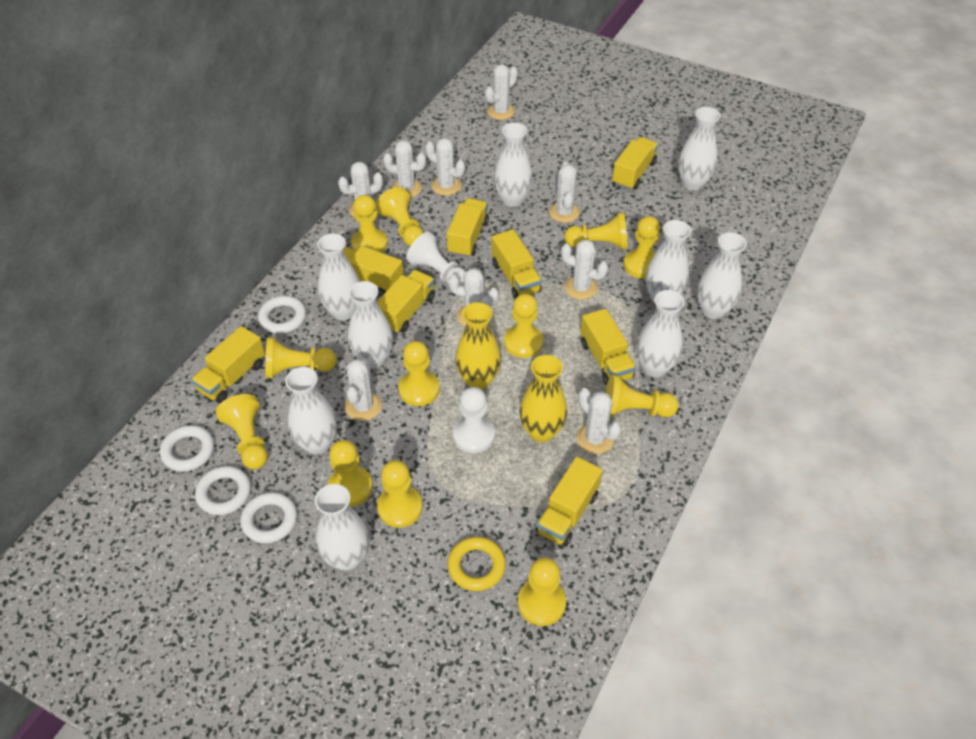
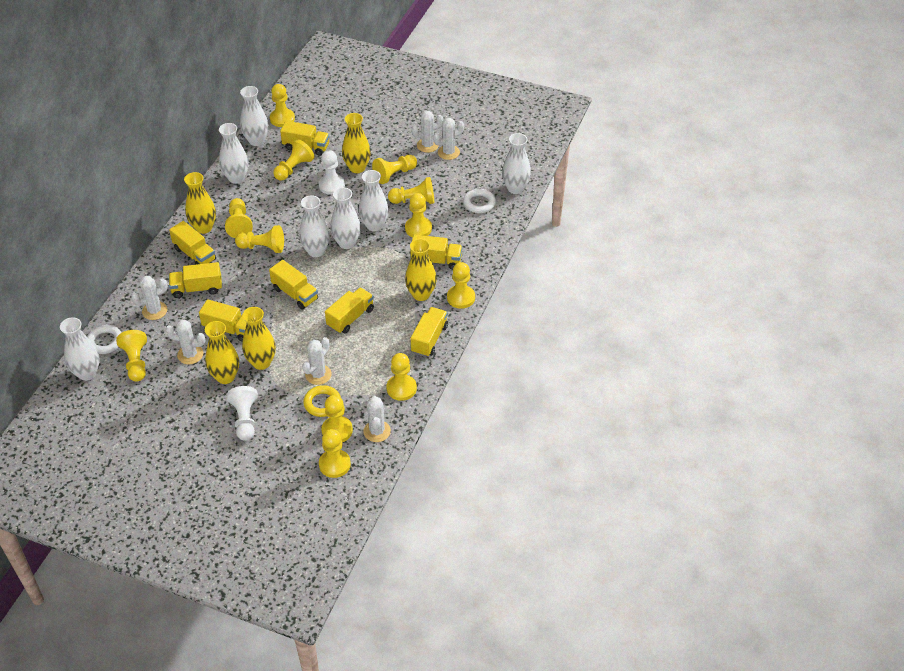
white cactus: 9 -> 6
white ring: 4 -> 2
white vase: 9 -> 7
yellow vase: 2 -> 5

